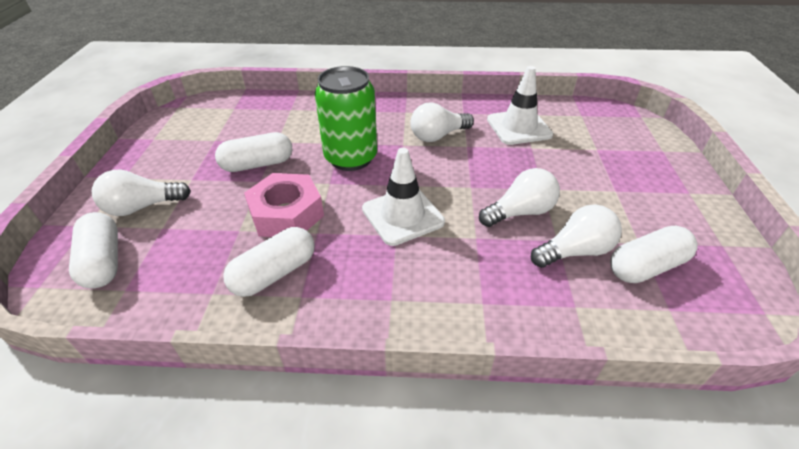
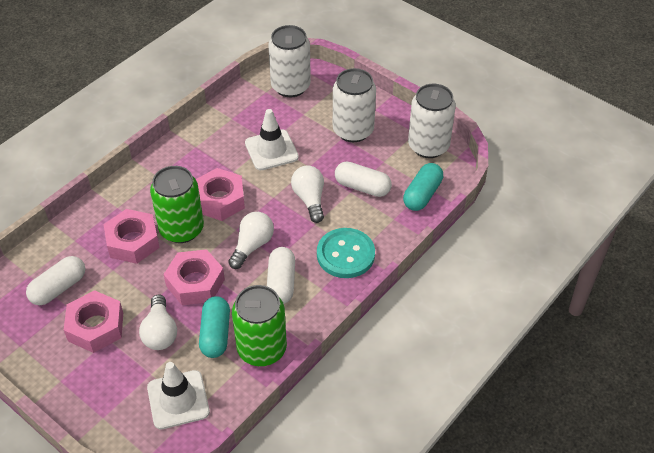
green can: 1 -> 2
pink nut: 1 -> 4
turquoise button: 0 -> 1
turquoise capsule: 0 -> 2
white can: 0 -> 3
white capsule: 4 -> 3
white light bulb: 4 -> 3

